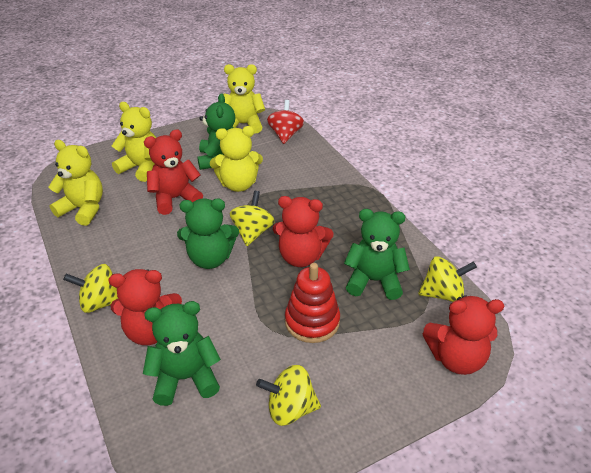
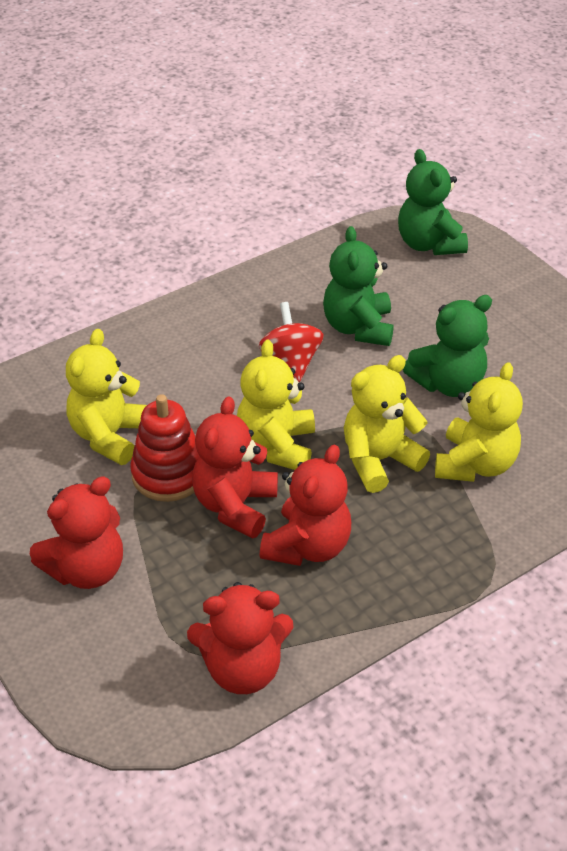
green teddy bear: 4 -> 3
yellow spinning top: 4 -> 0

